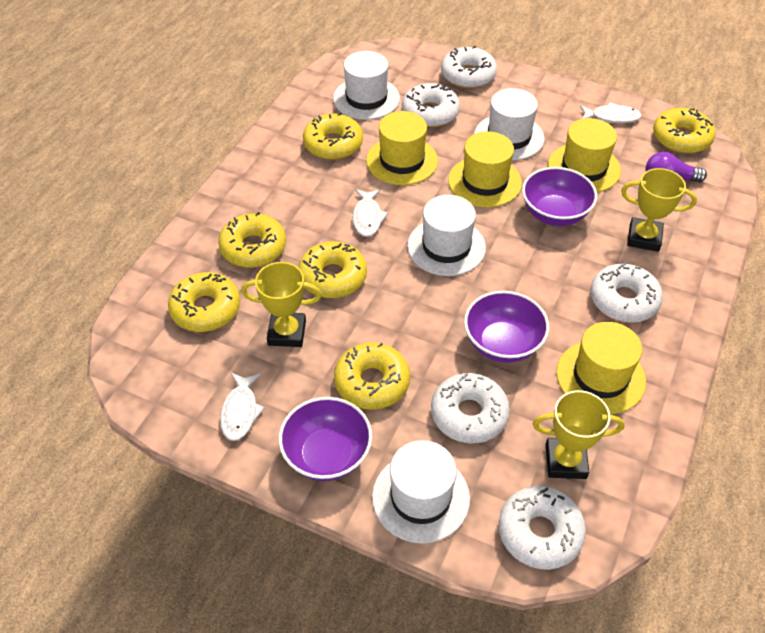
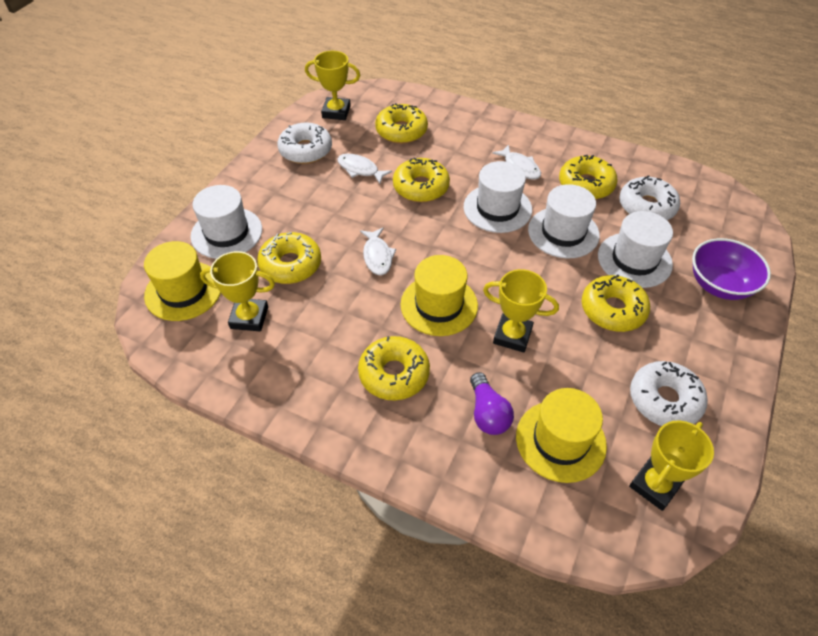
purple bowl: 3 -> 1
white donut: 5 -> 3
yellow hat: 4 -> 3
yellow trophy: 3 -> 4

